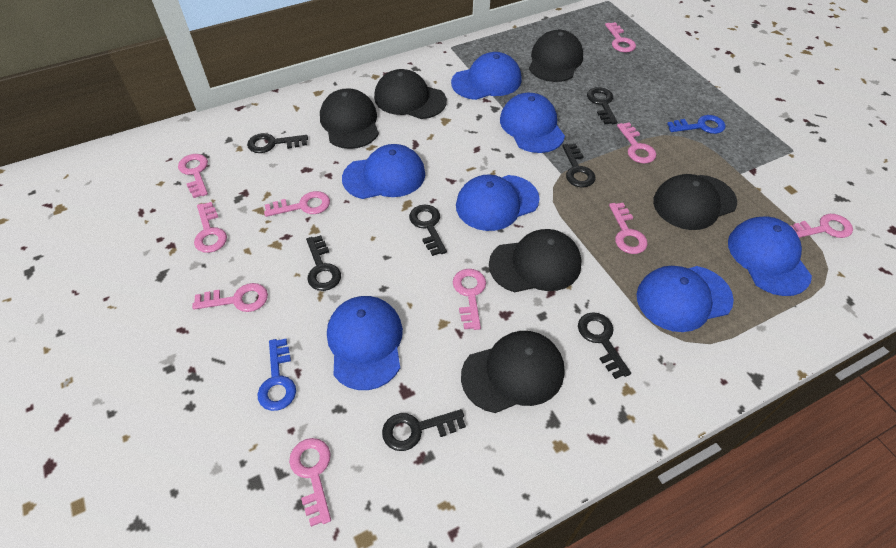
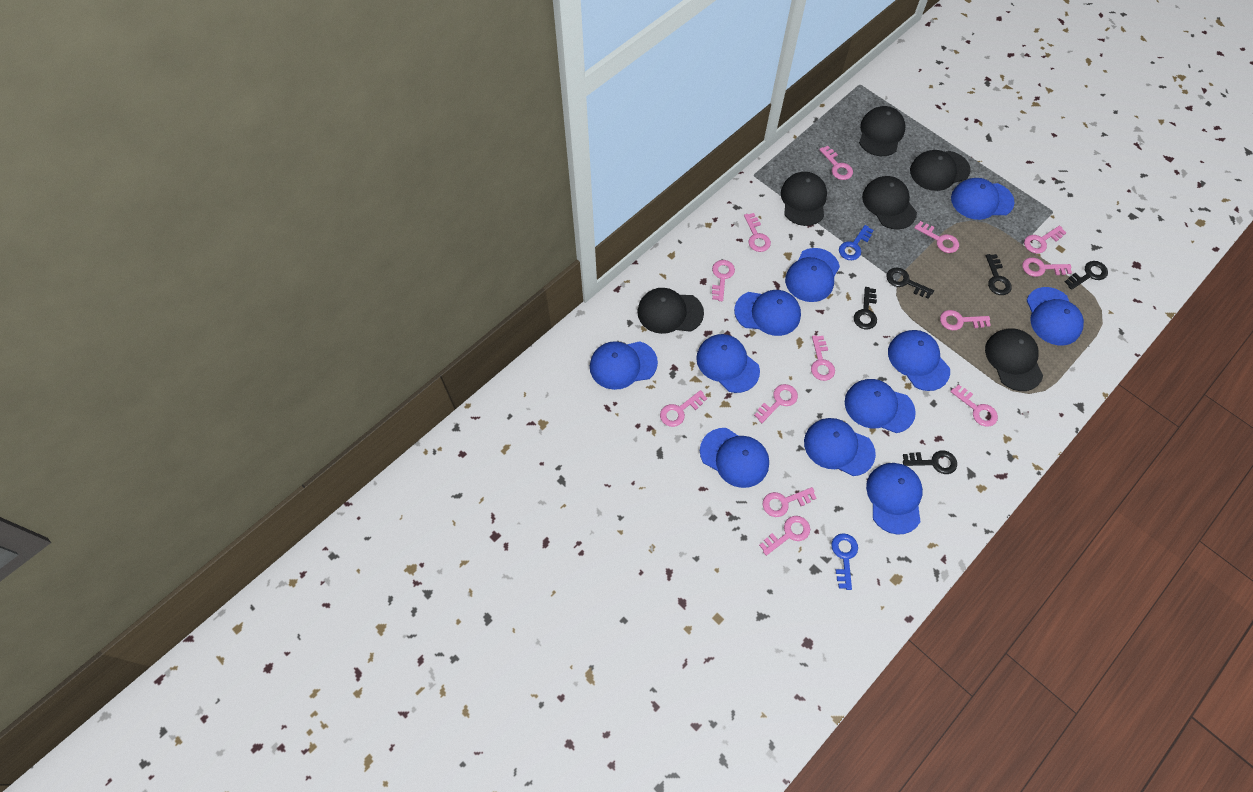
black key: 7 -> 5
blue cap: 7 -> 11
pink key: 10 -> 13

